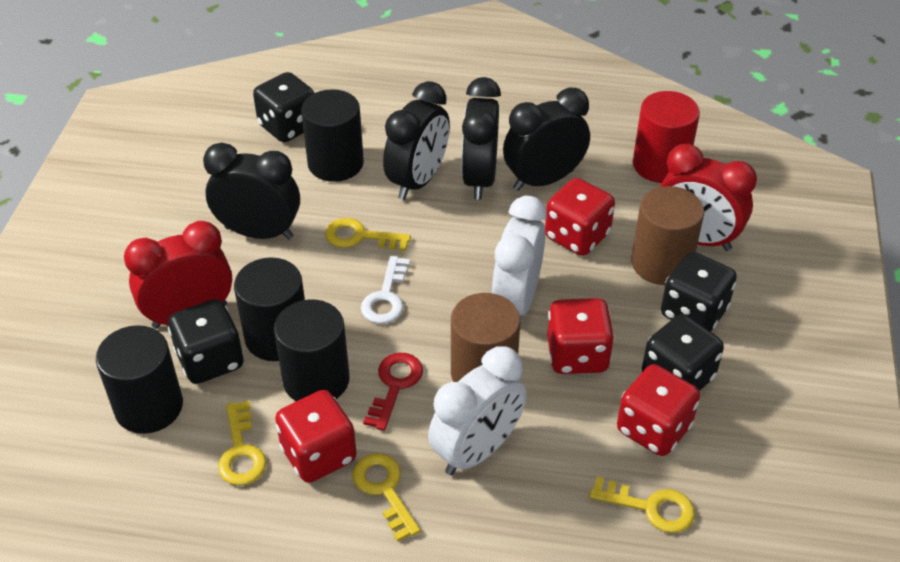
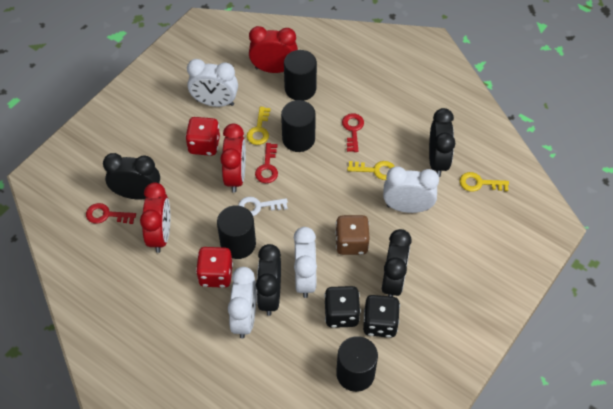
black dice: 4 -> 2
brown cylinder: 2 -> 0
brown dice: 0 -> 1
red clock: 2 -> 3
red cylinder: 1 -> 0
red dice: 4 -> 2
red key: 1 -> 3
white clock: 2 -> 4
yellow key: 4 -> 3

